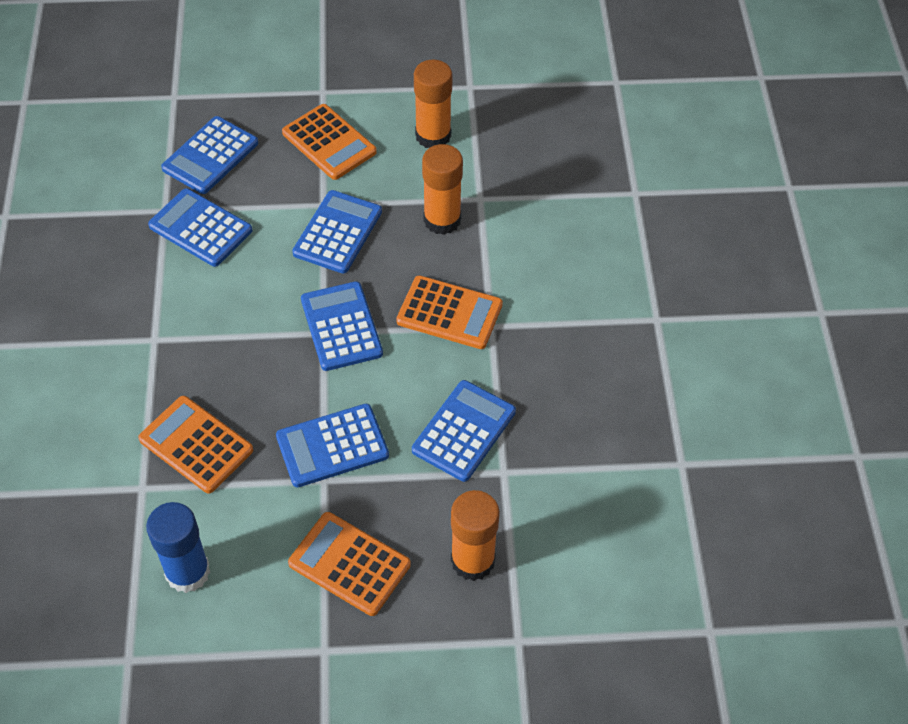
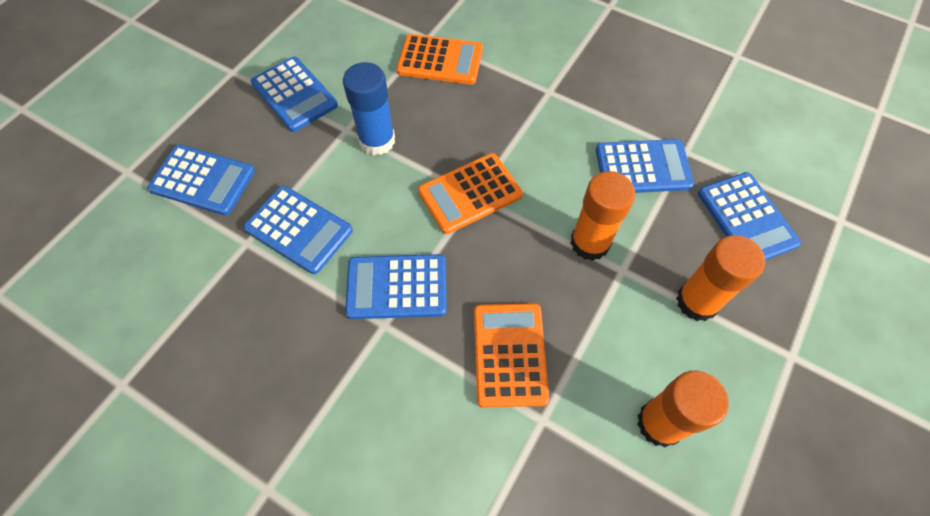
orange calculator: 4 -> 3

